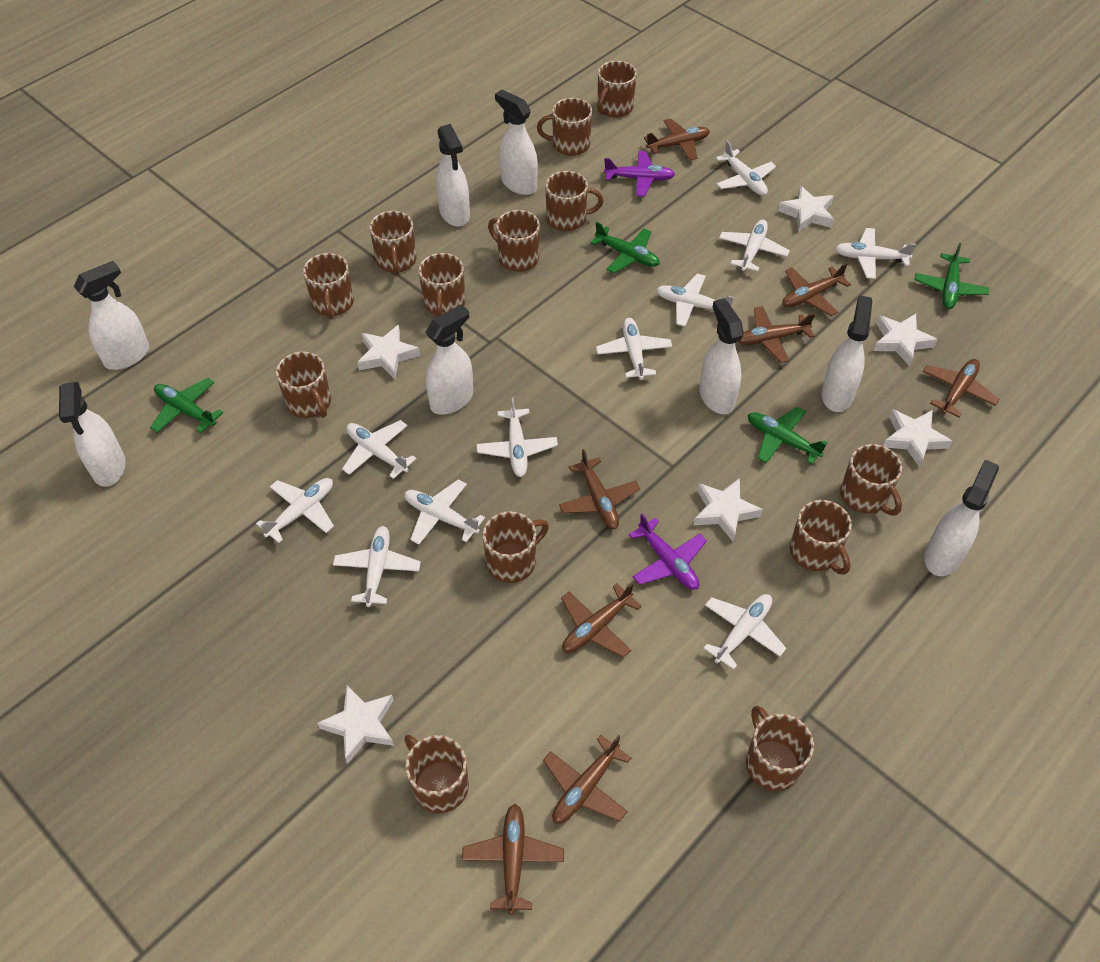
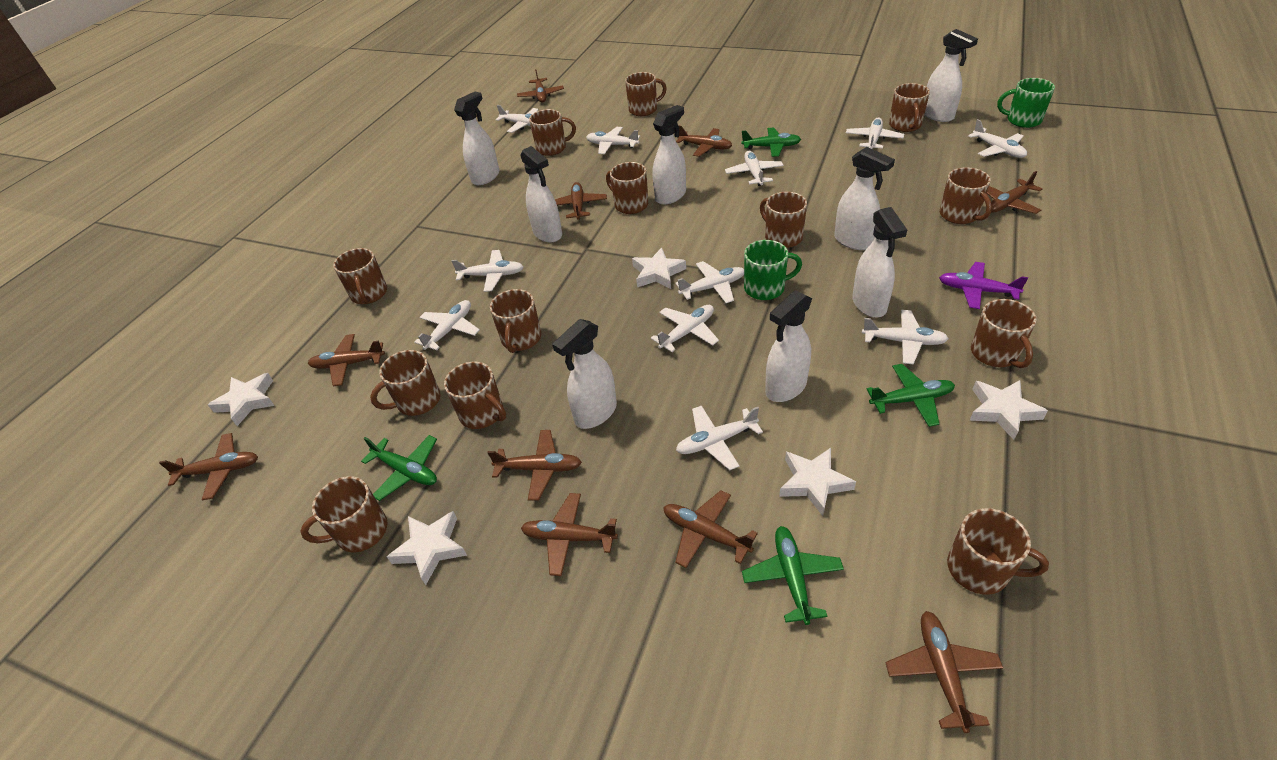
brown plane: 8 -> 10
green mug: 0 -> 2
purple plane: 2 -> 1
white star: 6 -> 5

